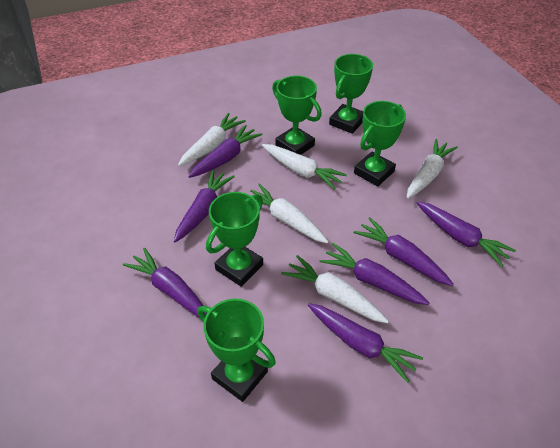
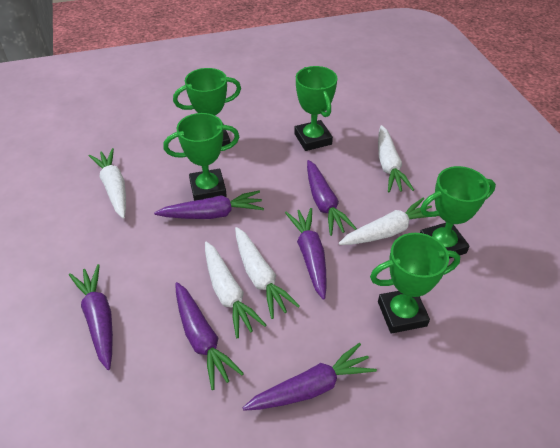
purple carrot: 7 -> 6

